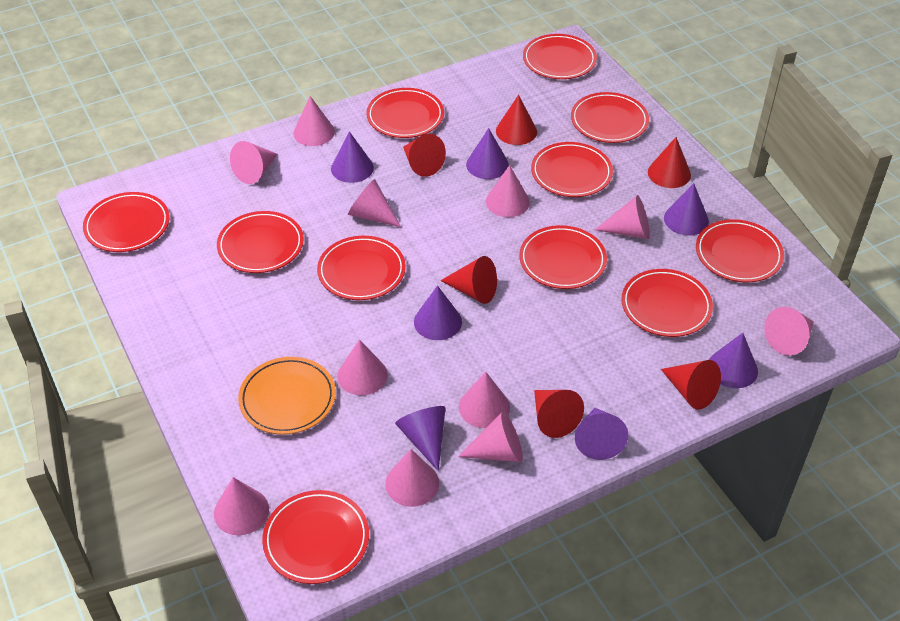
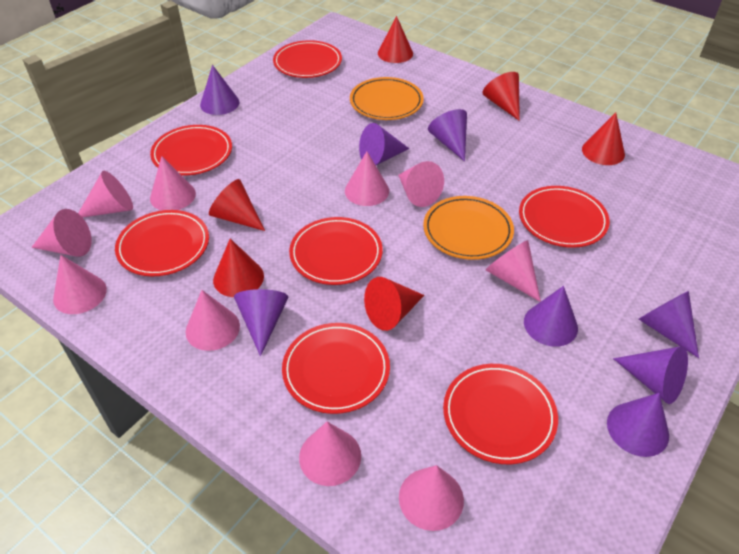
orange plate: 1 -> 2
pink cone: 11 -> 10
purple cone: 7 -> 8
red plate: 11 -> 7

